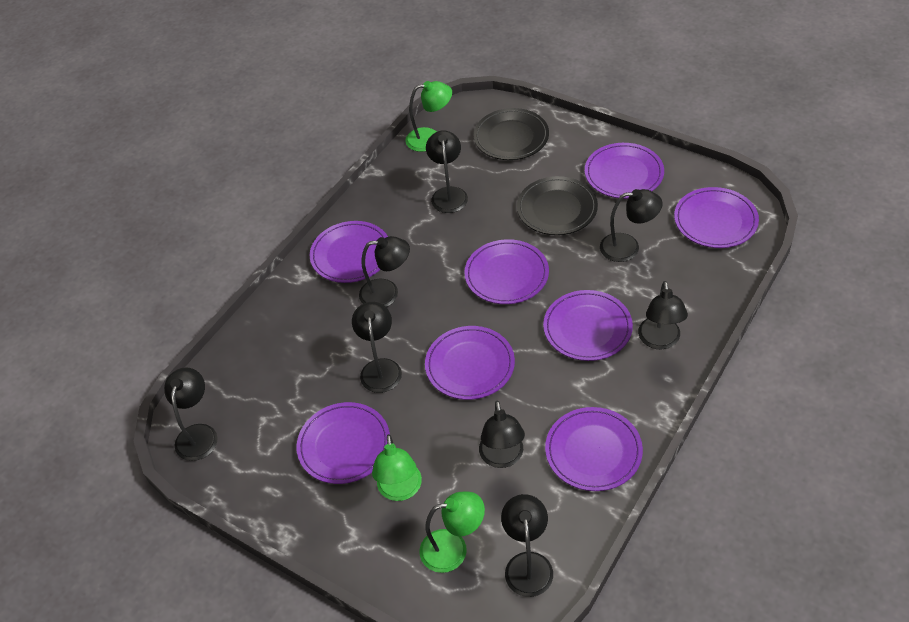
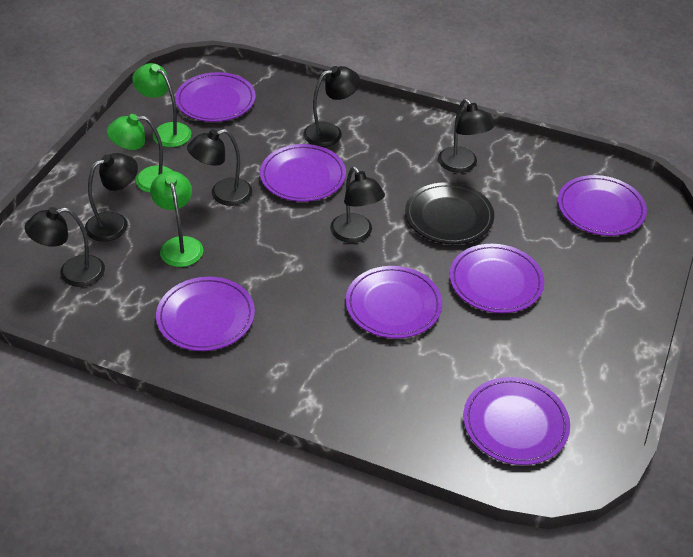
black lamp: 8 -> 6
black plate: 2 -> 1
purple plate: 8 -> 7

